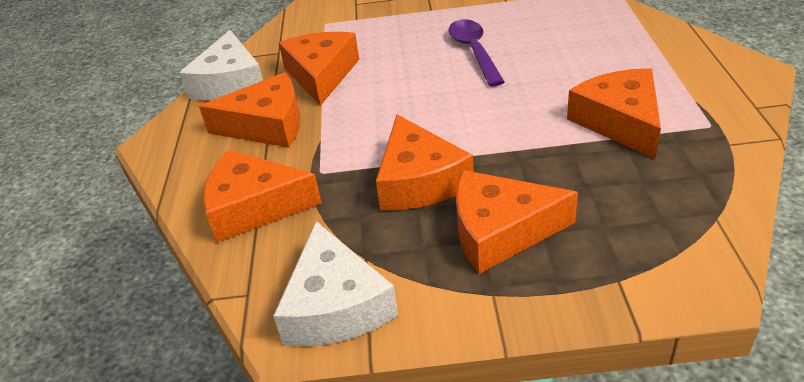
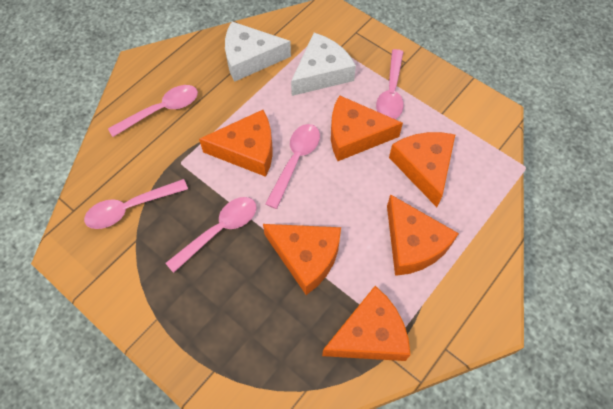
pink spoon: 0 -> 5
purple spoon: 1 -> 0

